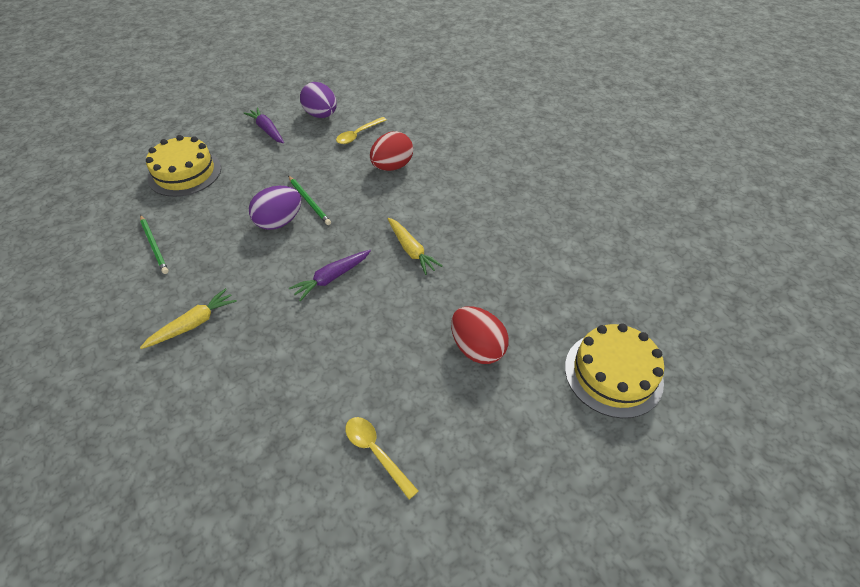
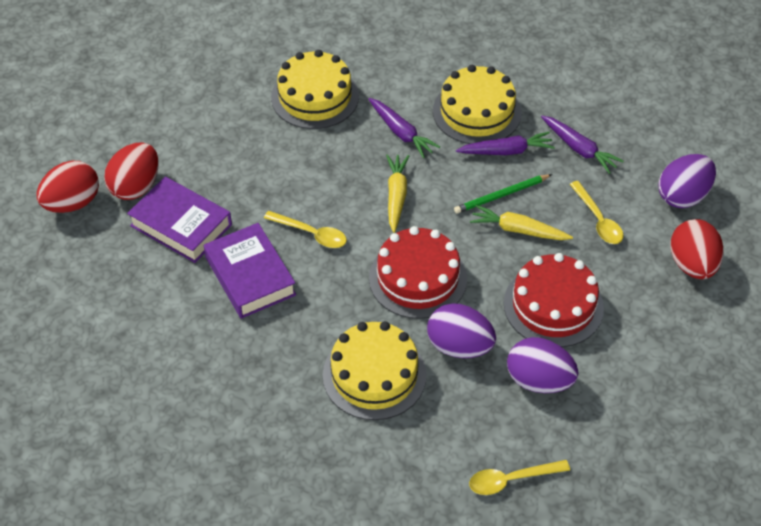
green pencil: 2 -> 1
purple book: 0 -> 2
purple carrot: 2 -> 3
purple egg: 2 -> 3
red cake: 0 -> 2
red egg: 2 -> 3
yellow cake: 2 -> 3
yellow spoon: 2 -> 3

